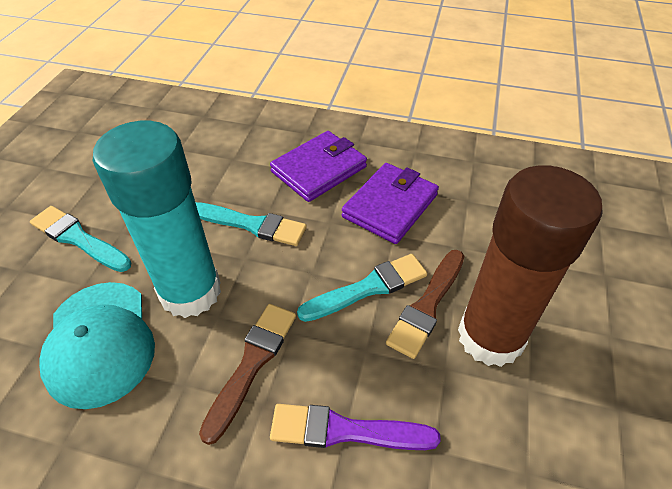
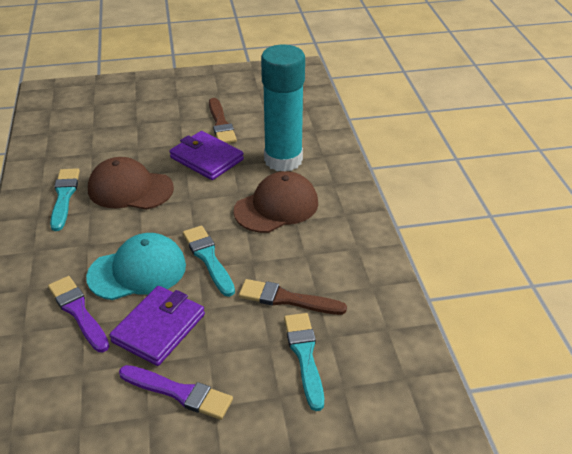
brown cap: 0 -> 2
brown glue stick: 1 -> 0
purple brush: 1 -> 2

